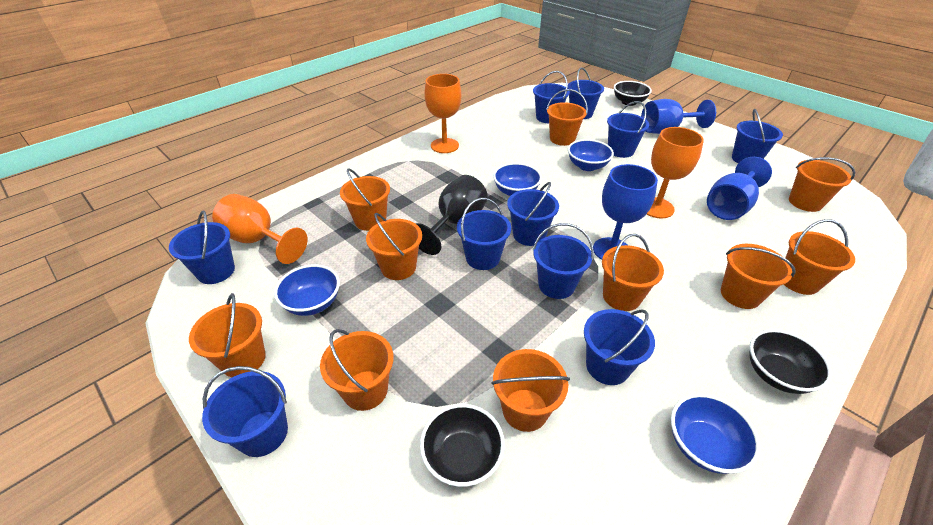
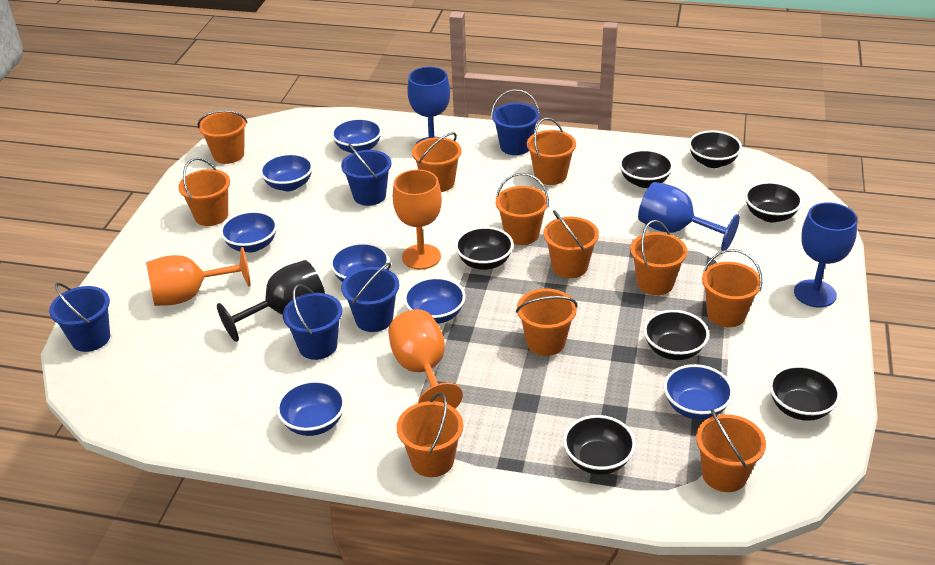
black bowl: 3 -> 7
blue bowl: 4 -> 7
blue bucket: 10 -> 5
orange bucket: 10 -> 11

